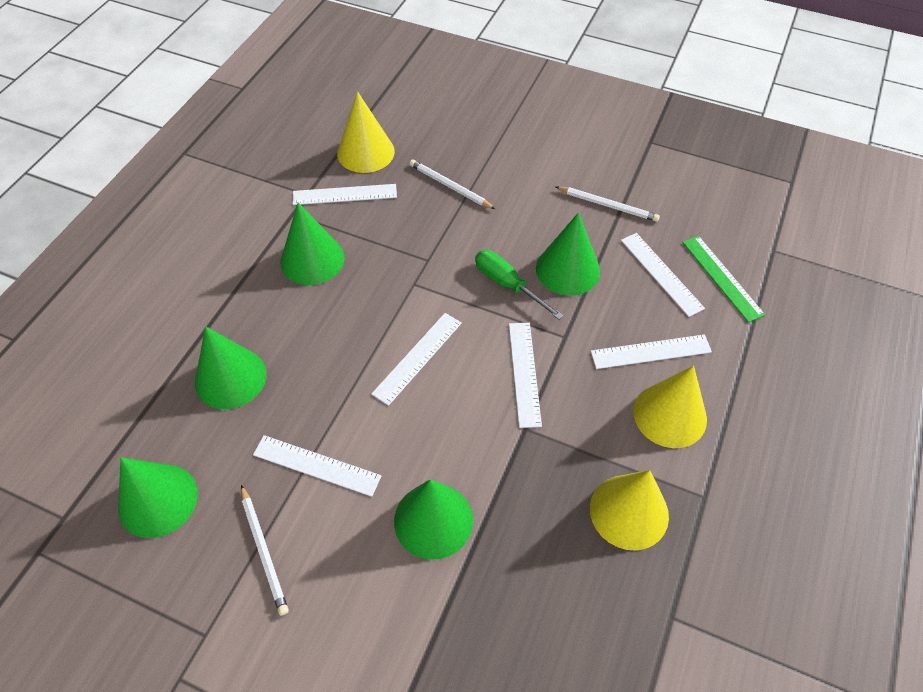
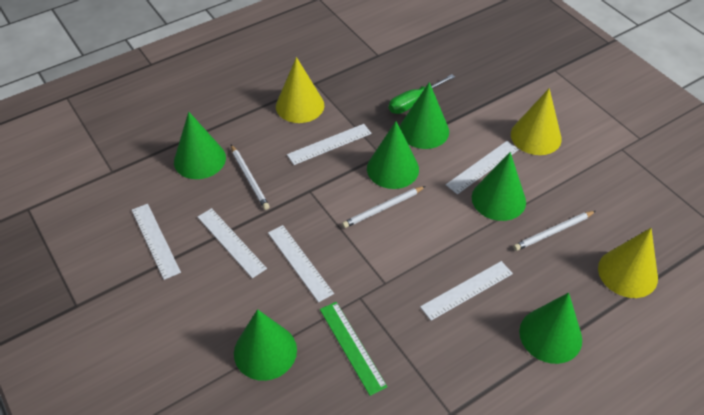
green cone: 5 -> 6

